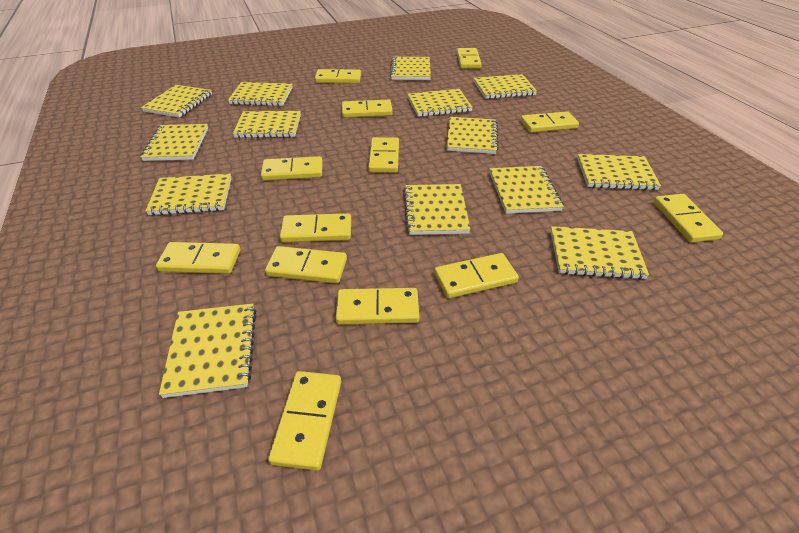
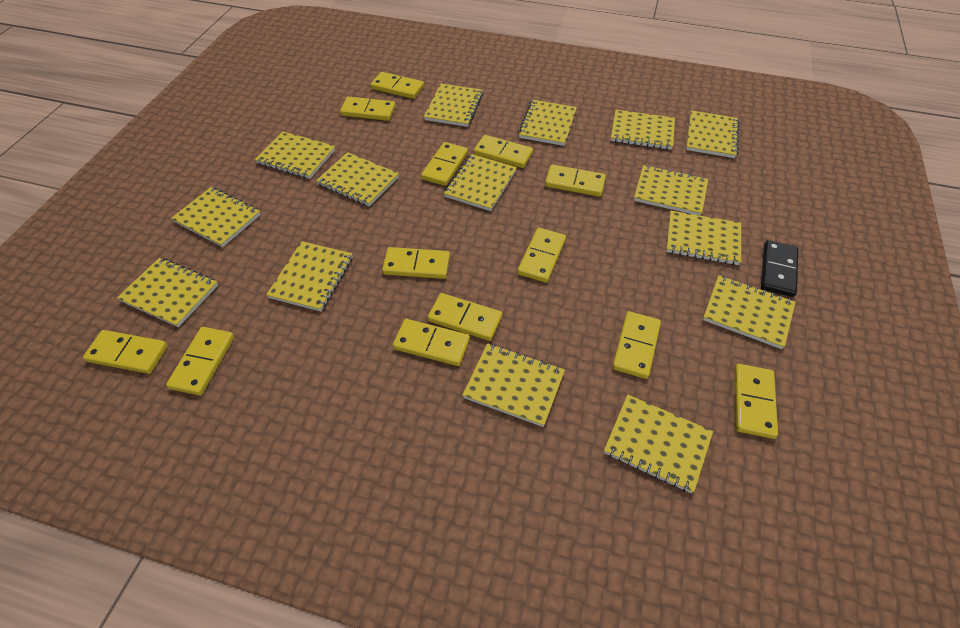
black domino: 0 -> 1
yellow notebook: 14 -> 15

